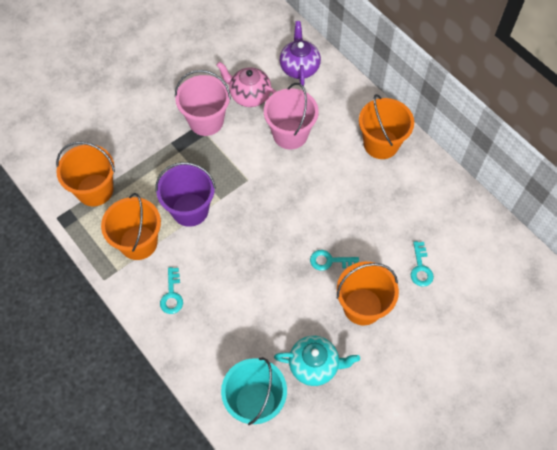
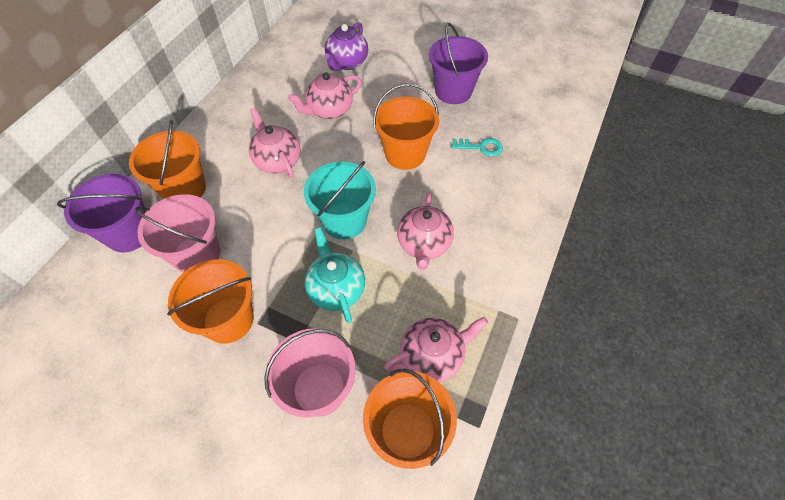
pink teapot: 1 -> 4
purple bucket: 1 -> 2
turquoise key: 3 -> 1

